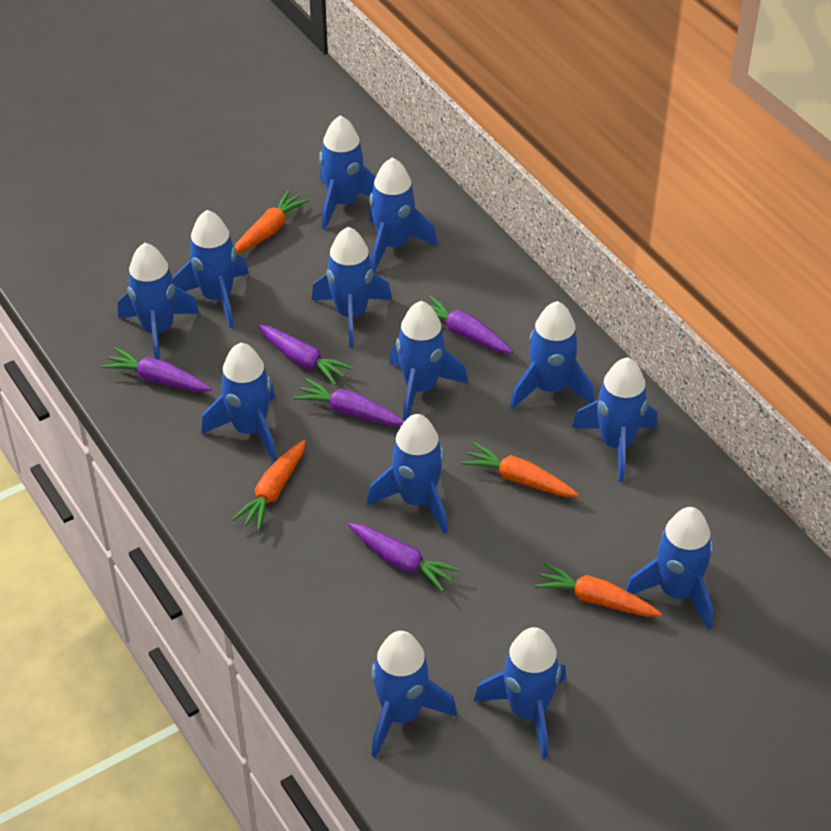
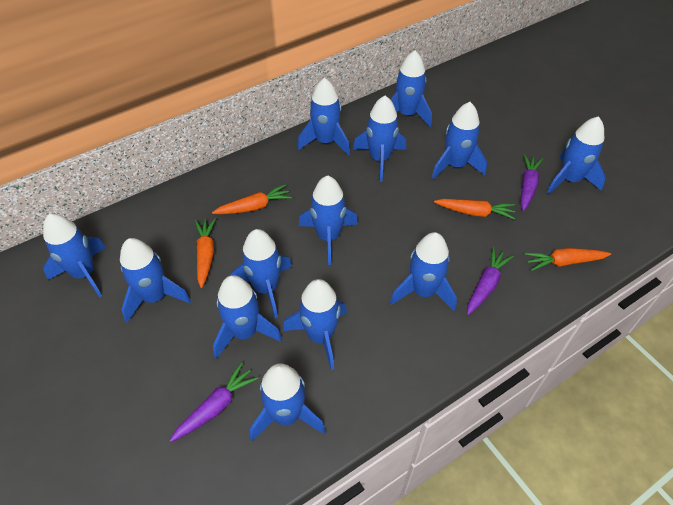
purple carrot: 5 -> 3

